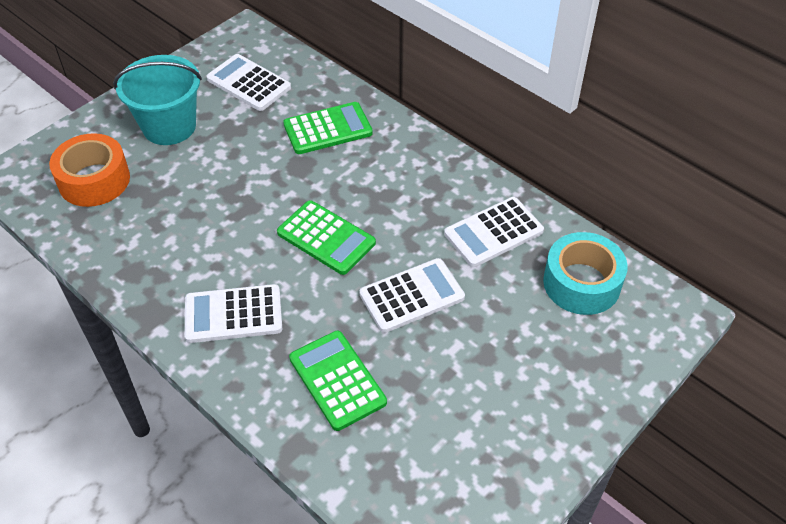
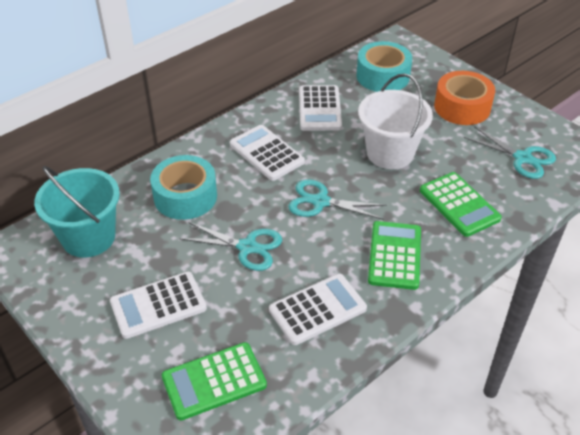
turquoise scissors: 0 -> 3
turquoise tape: 1 -> 2
white bucket: 0 -> 1

